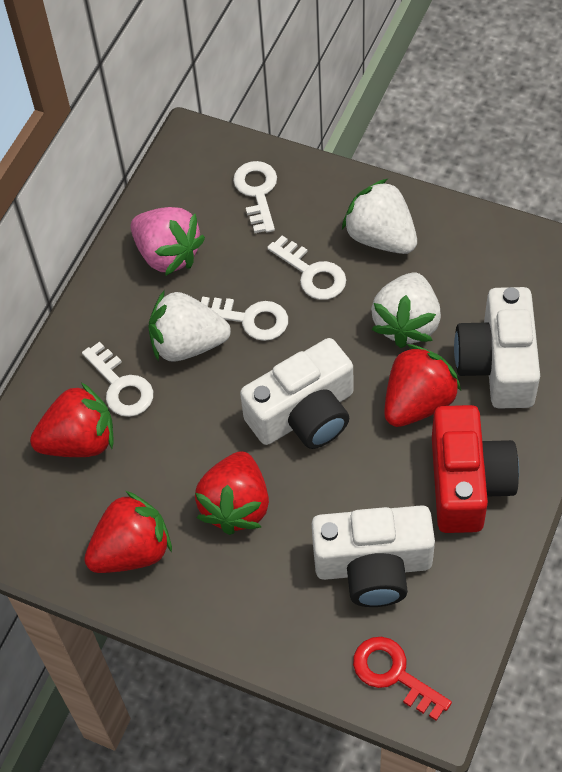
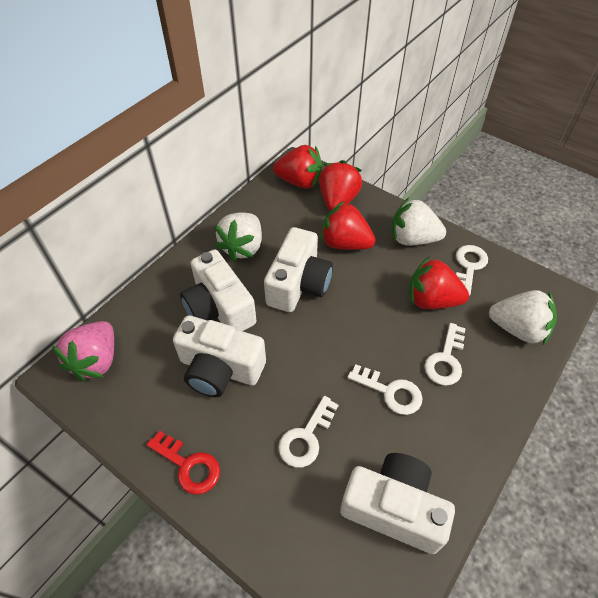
red camera: 1 -> 0
white camera: 3 -> 4

